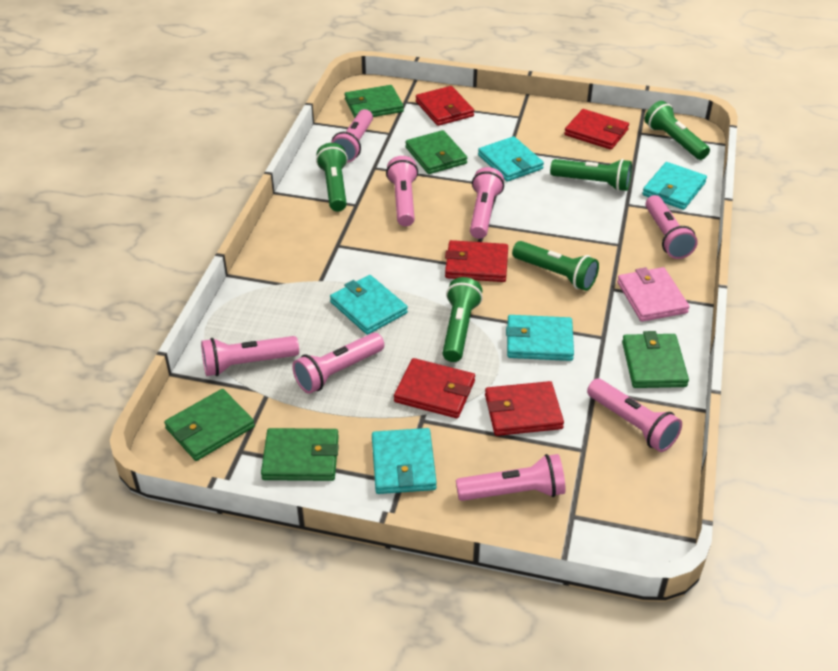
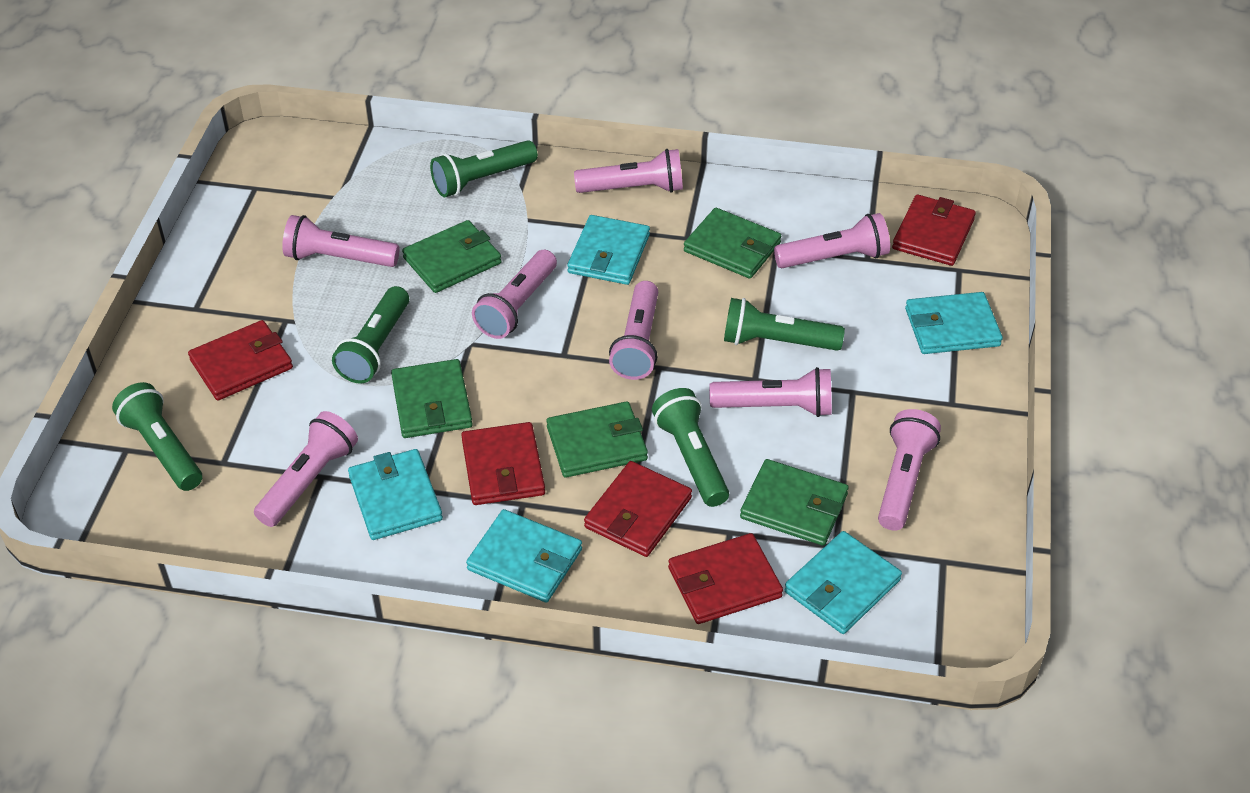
pink wallet: 1 -> 0

